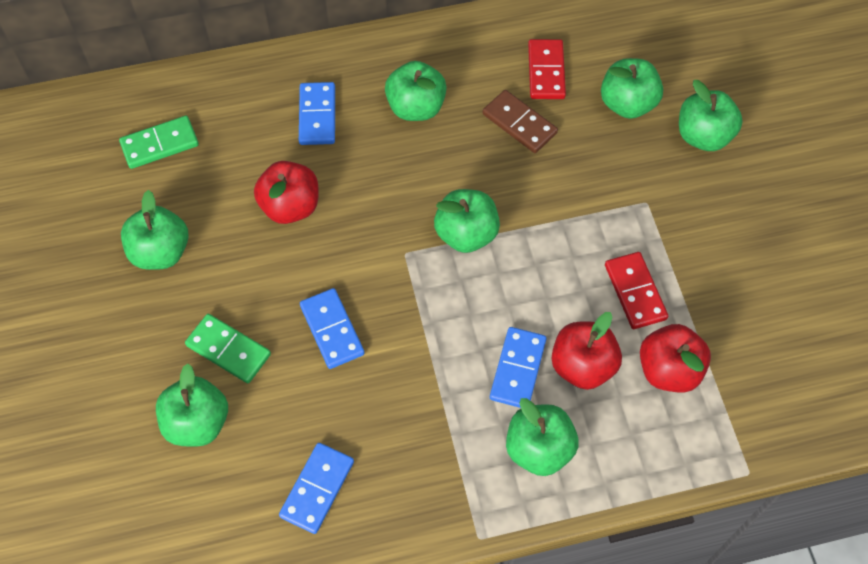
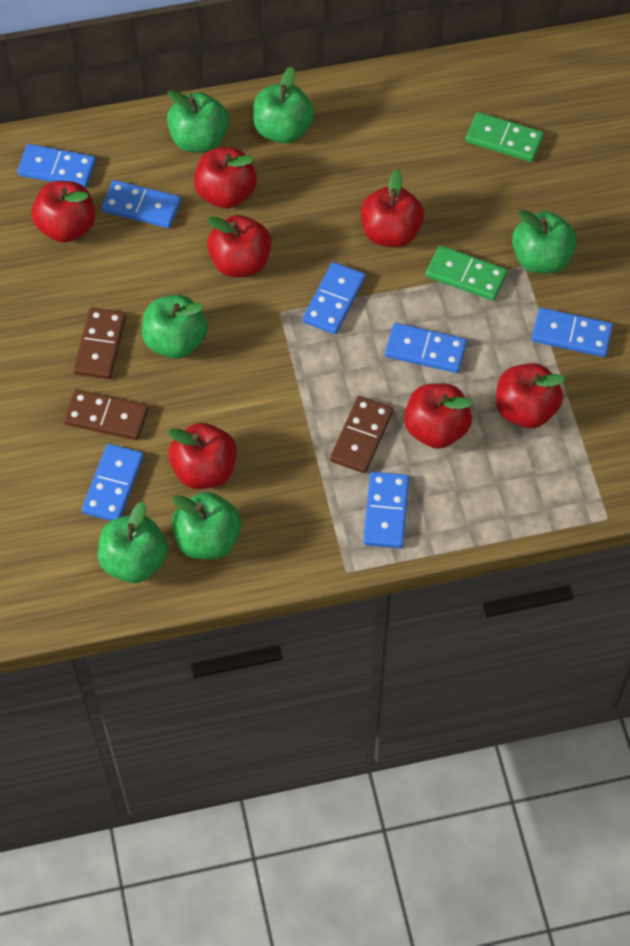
blue domino: 4 -> 7
brown domino: 1 -> 3
green apple: 7 -> 6
red apple: 3 -> 7
red domino: 2 -> 0

